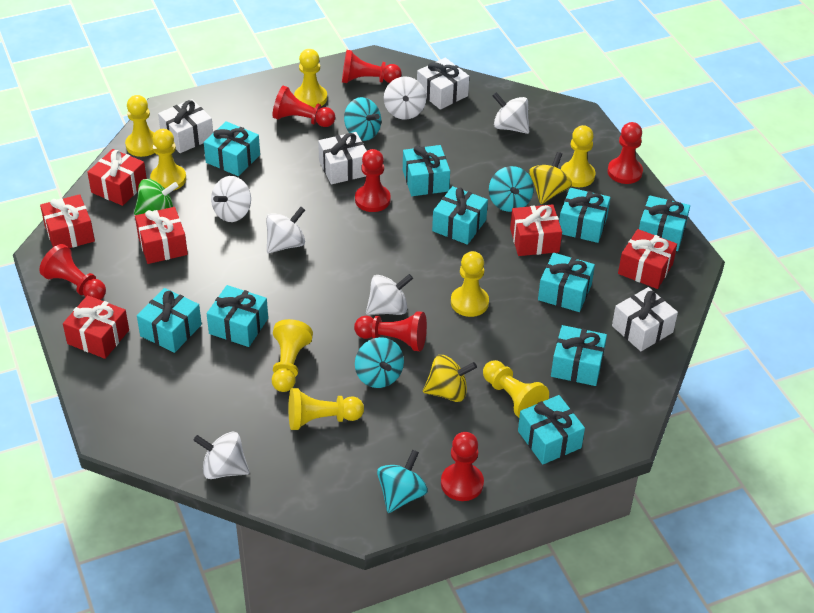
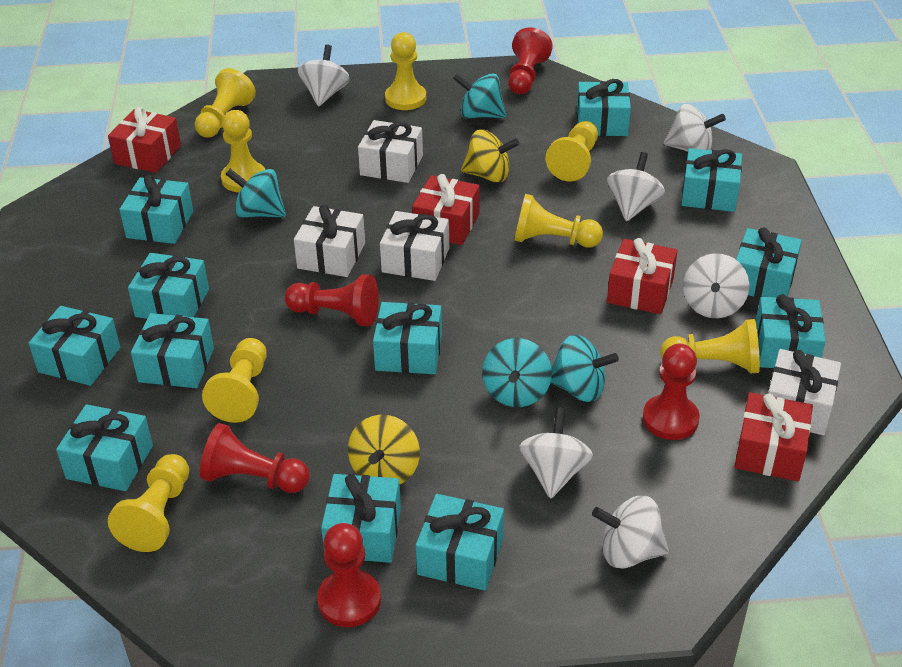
green spinning top: 1 -> 0
red gift: 6 -> 4
red pawn: 7 -> 5
turquoise gift: 10 -> 12

